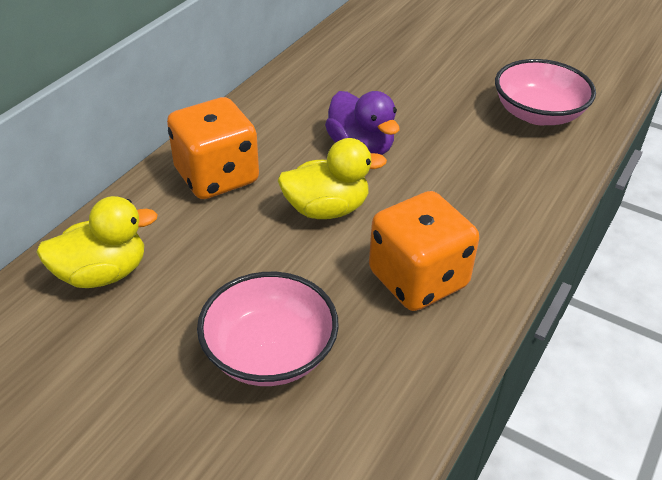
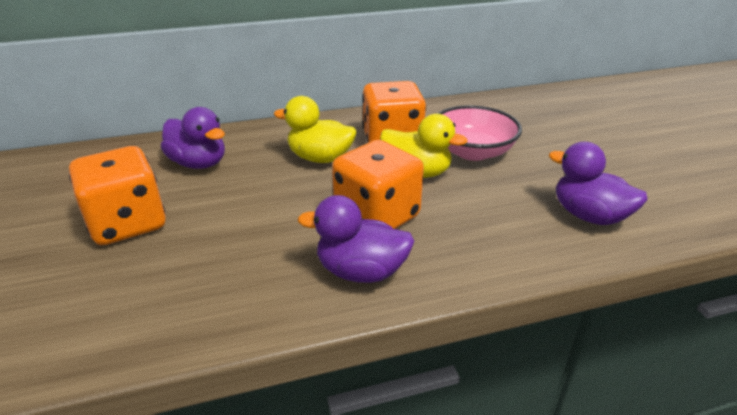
orange dice: 2 -> 3
pink bowl: 2 -> 1
purple duck: 1 -> 3

